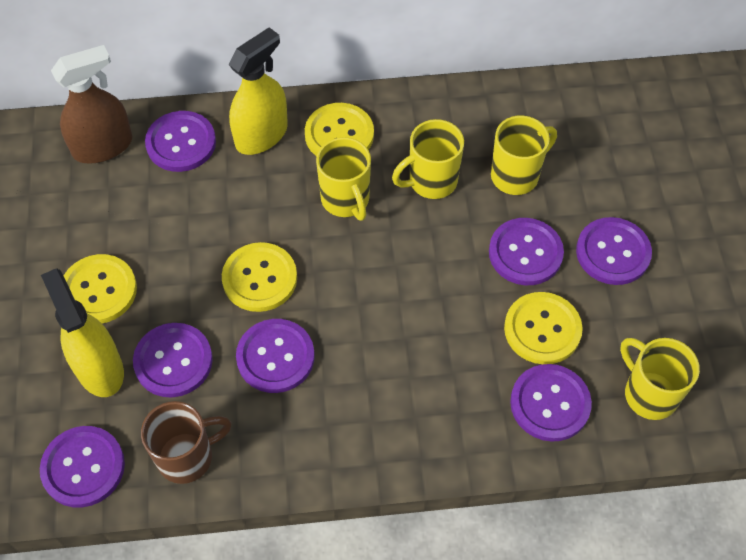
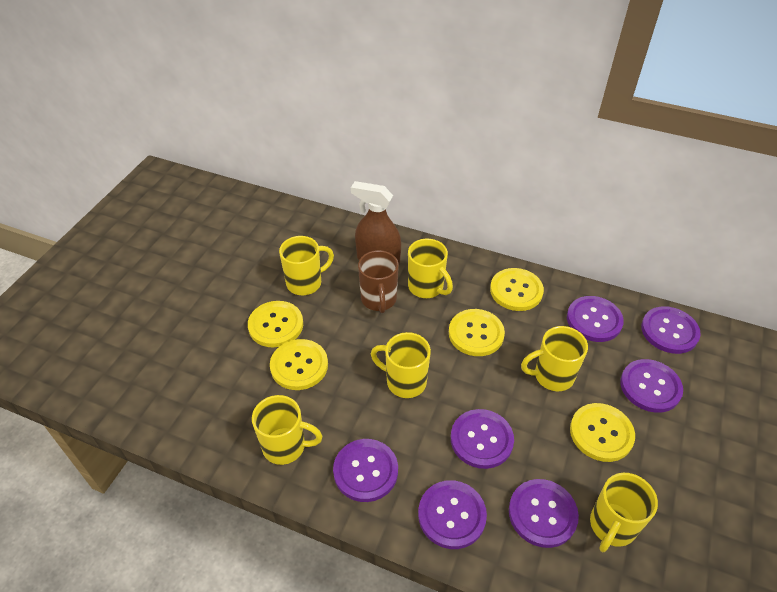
yellow button: 4 -> 5
yellow mug: 4 -> 6
yellow spray bottle: 2 -> 0

